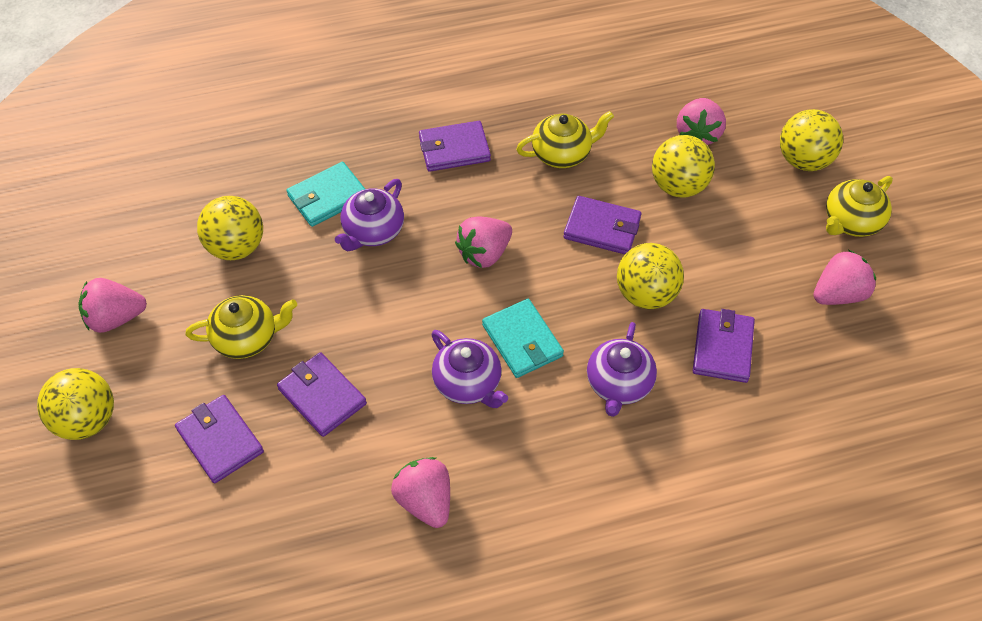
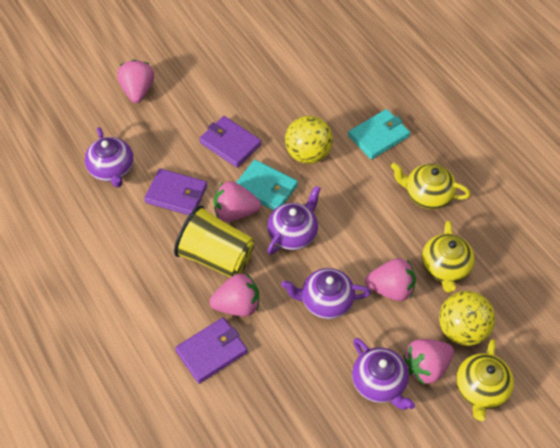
purple teapot: 3 -> 4
purple wallet: 5 -> 3
yellow ball: 5 -> 2
yellow cup: 0 -> 1

